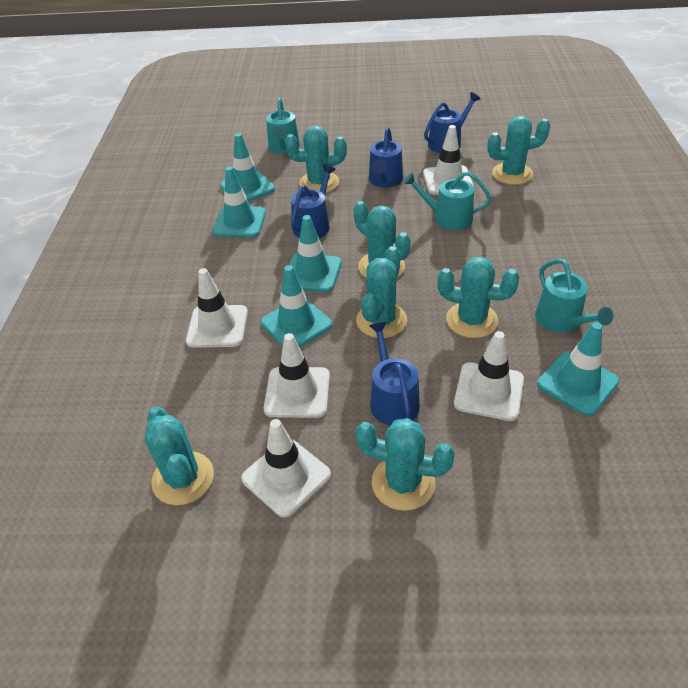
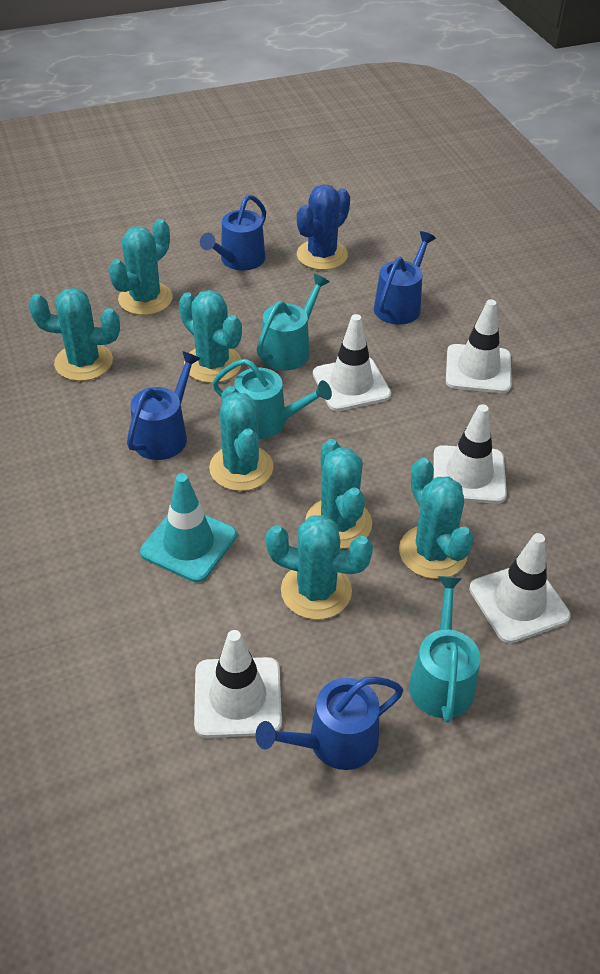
blue cactus: 0 -> 1
turquoise traffic cone: 5 -> 1

